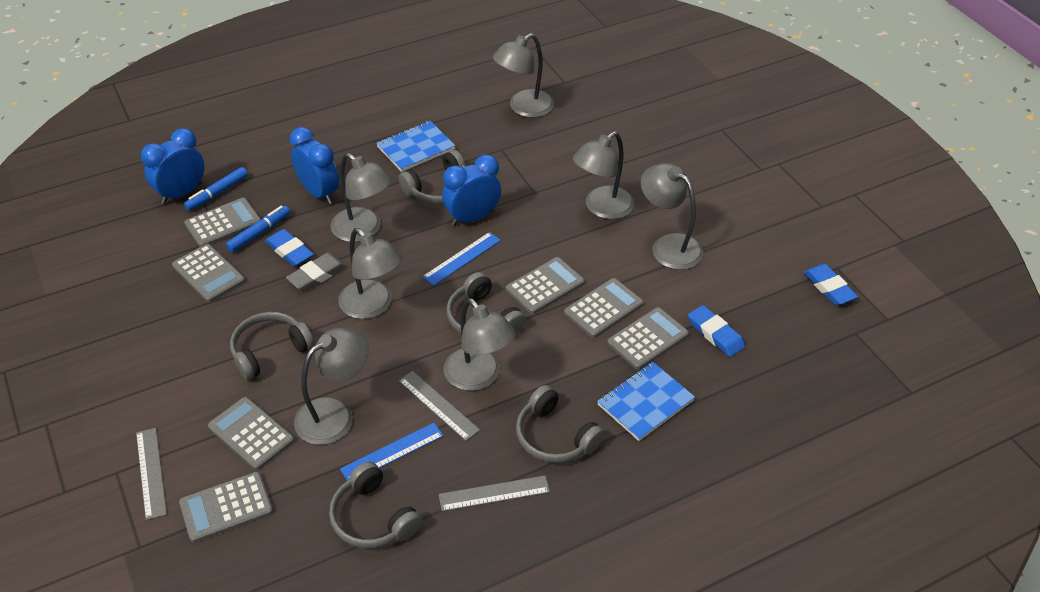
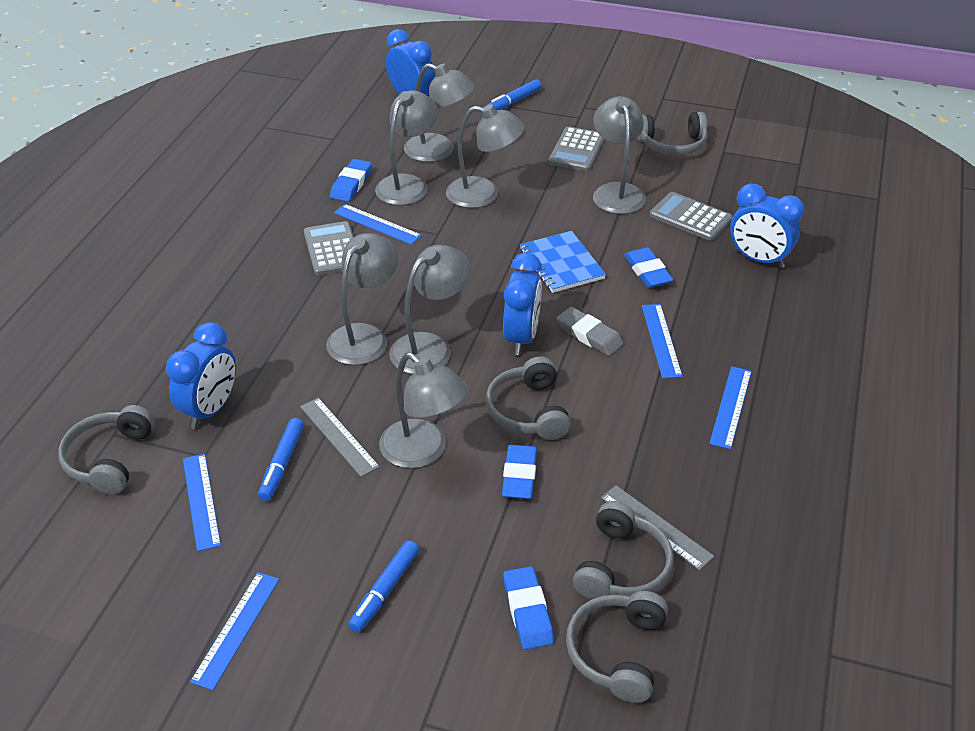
blue clock: 3 -> 4
blue eraser: 3 -> 4
blue marker: 2 -> 3
blue notebook: 2 -> 1
blue ruler: 2 -> 5
grey calculator: 7 -> 3
grey ruler: 3 -> 2

